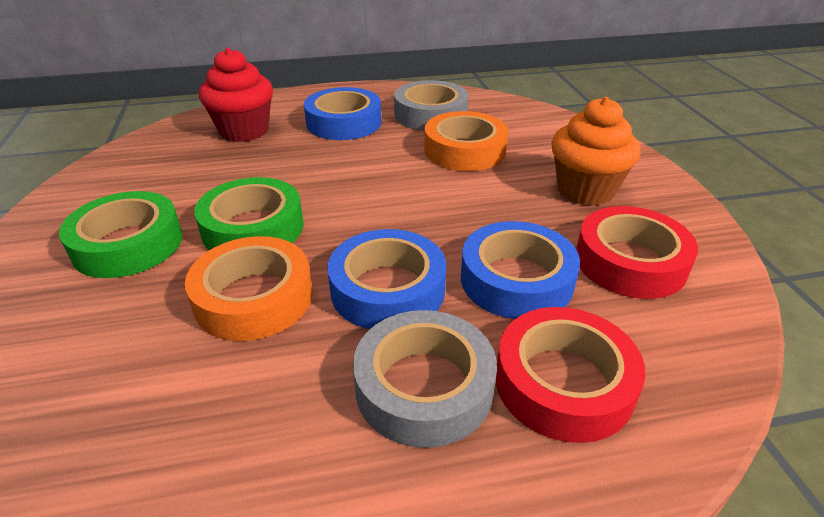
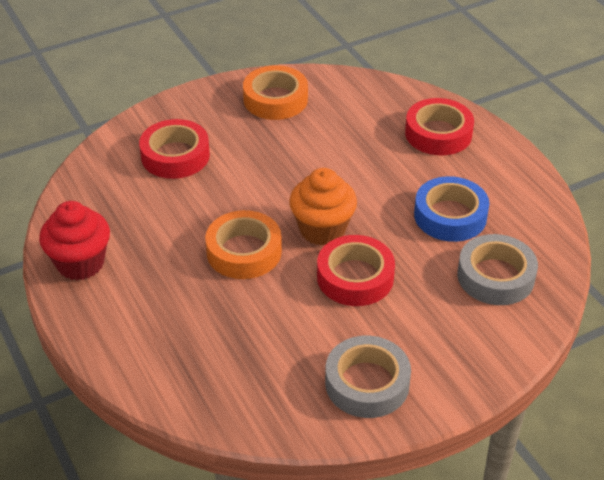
blue tape: 3 -> 1
green tape: 2 -> 0
red tape: 2 -> 3

